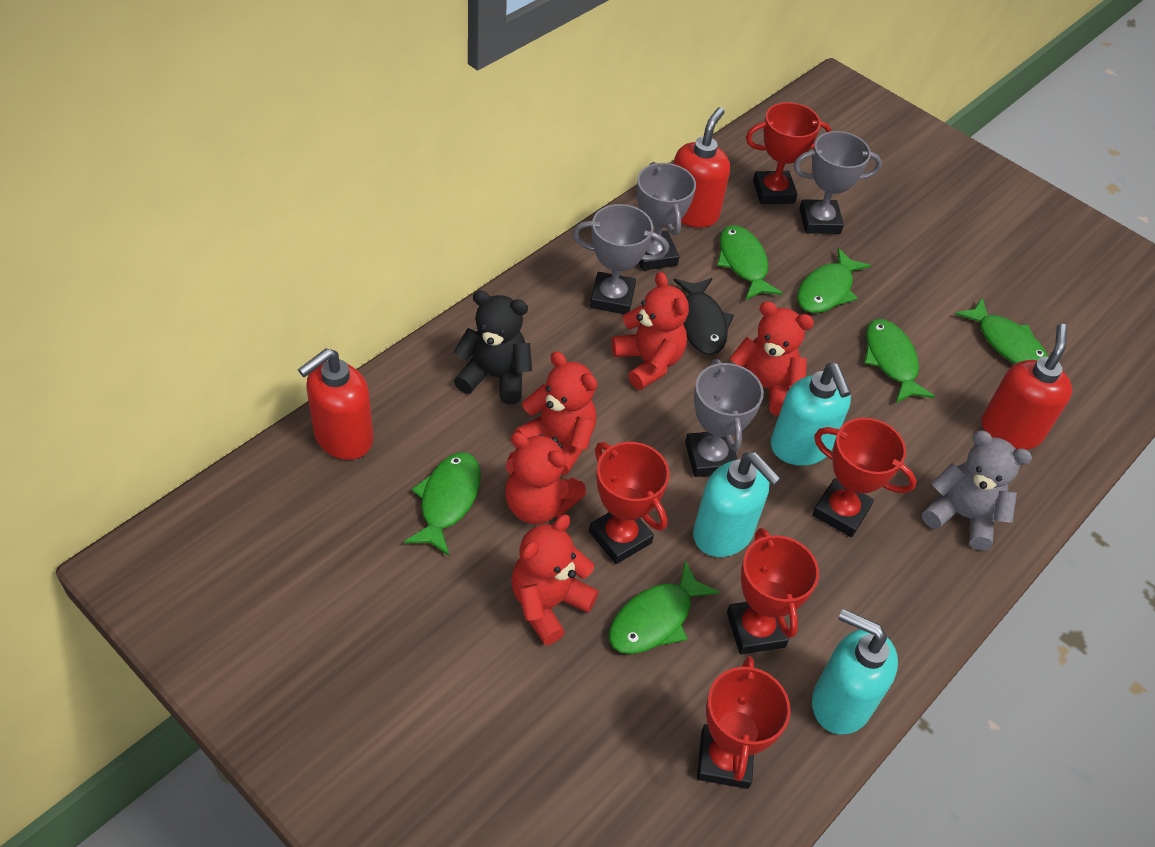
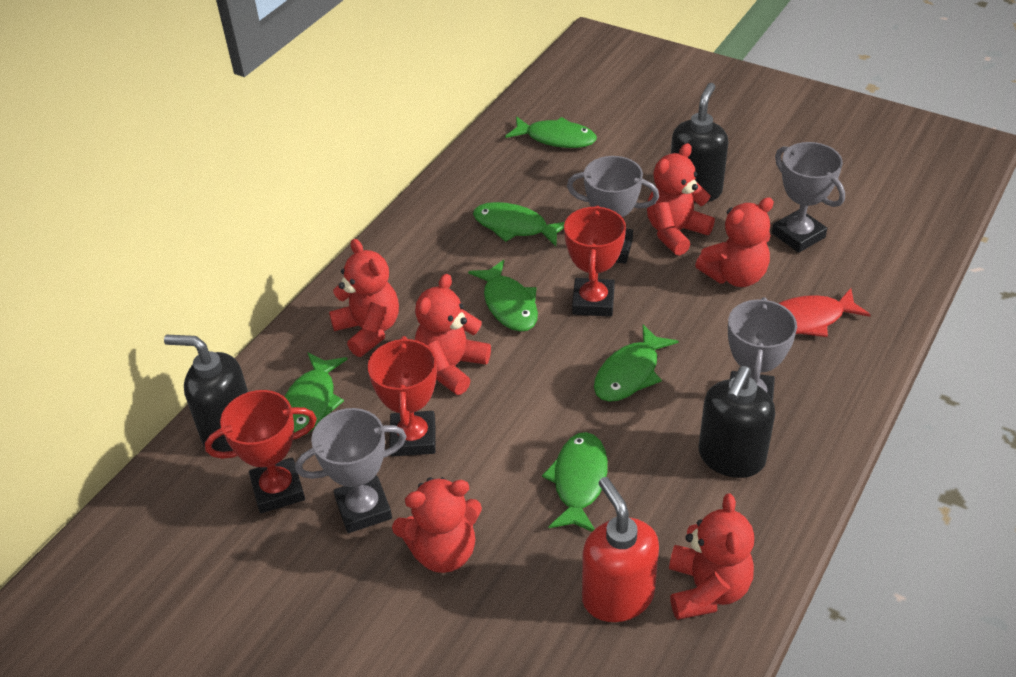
black fish: 1 -> 0
black soap dispenser: 0 -> 3
black teddy bear: 1 -> 0
grey teddy bear: 1 -> 0
red fish: 0 -> 1
red soap dispenser: 3 -> 1
red teddy bear: 5 -> 6
red trophy: 5 -> 3
turquoise soap dispenser: 3 -> 0

